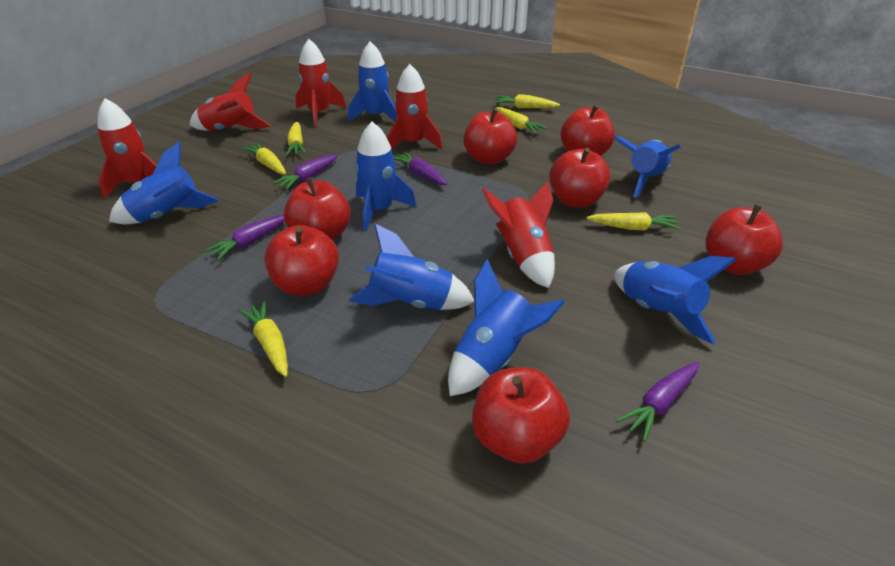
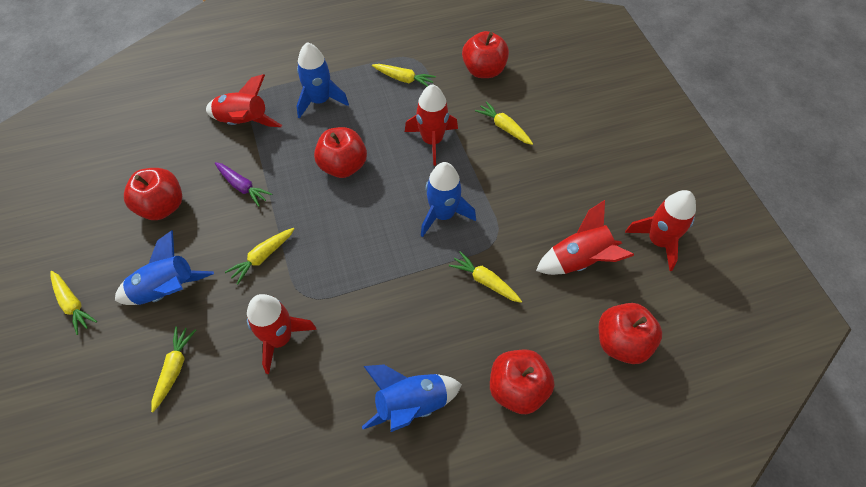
blue rocket: 7 -> 4
purple carrot: 4 -> 1
red apple: 7 -> 5

